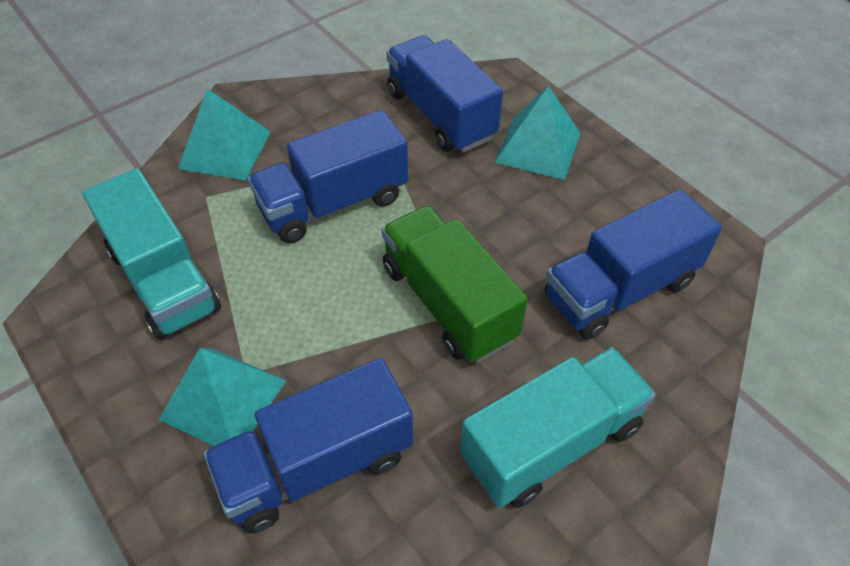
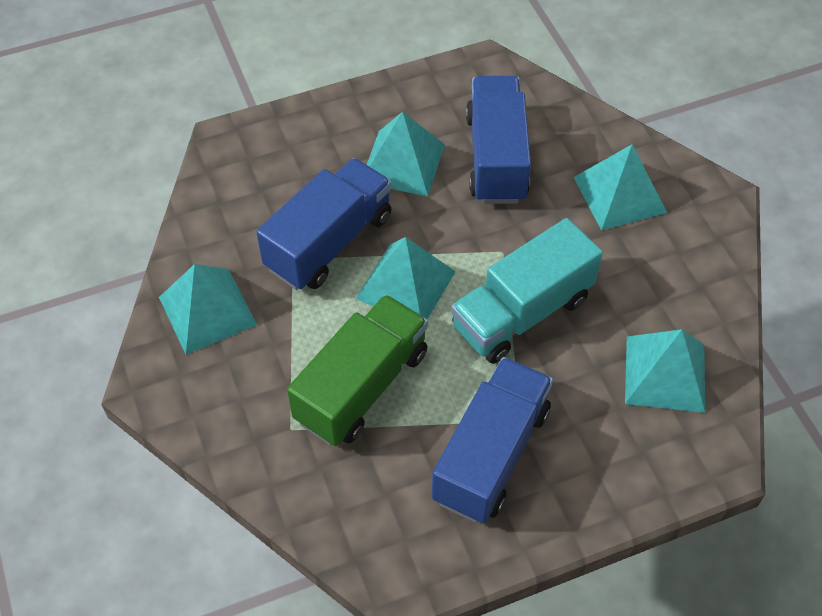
blue truck: 4 -> 3
turquoise pyramid: 3 -> 5
turquoise truck: 2 -> 1

